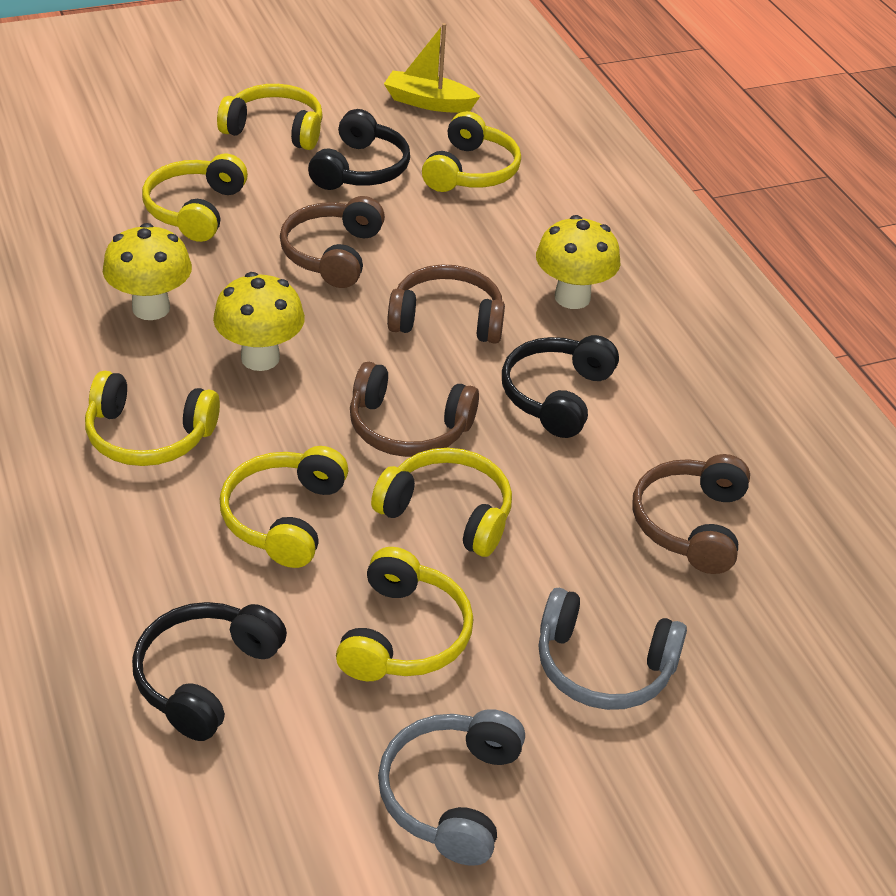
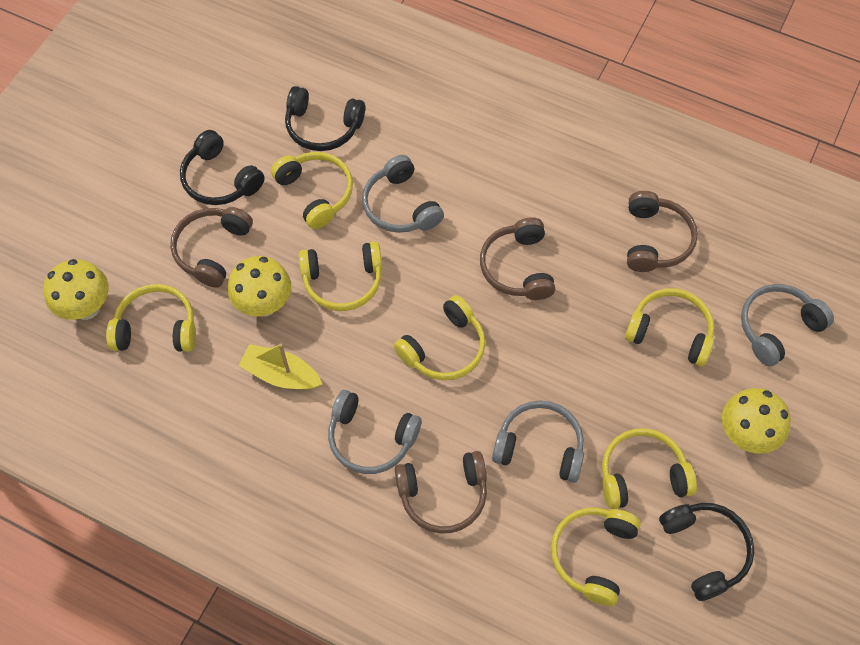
grey headphones: 2 -> 4

